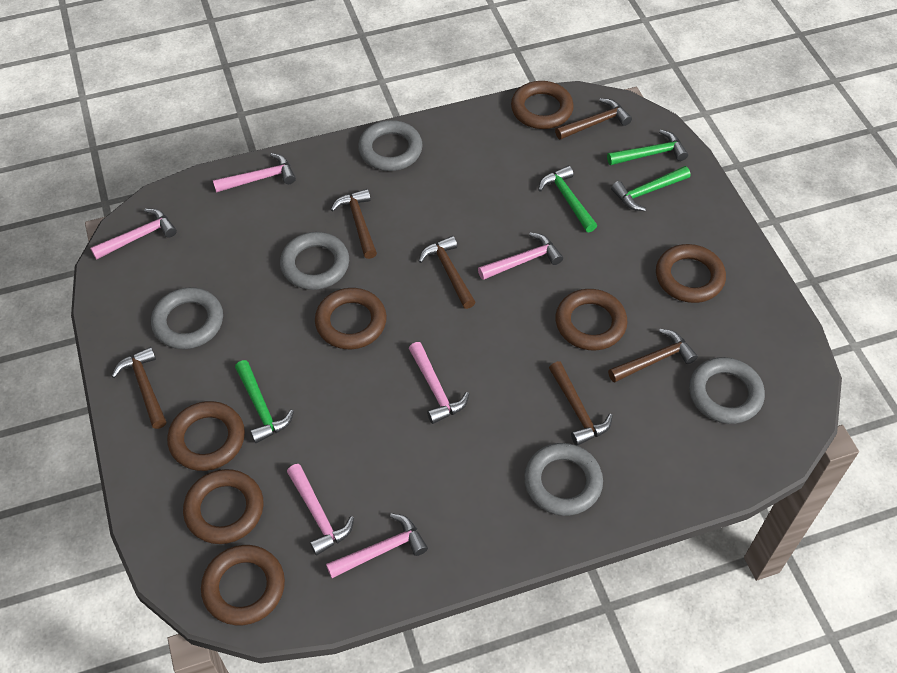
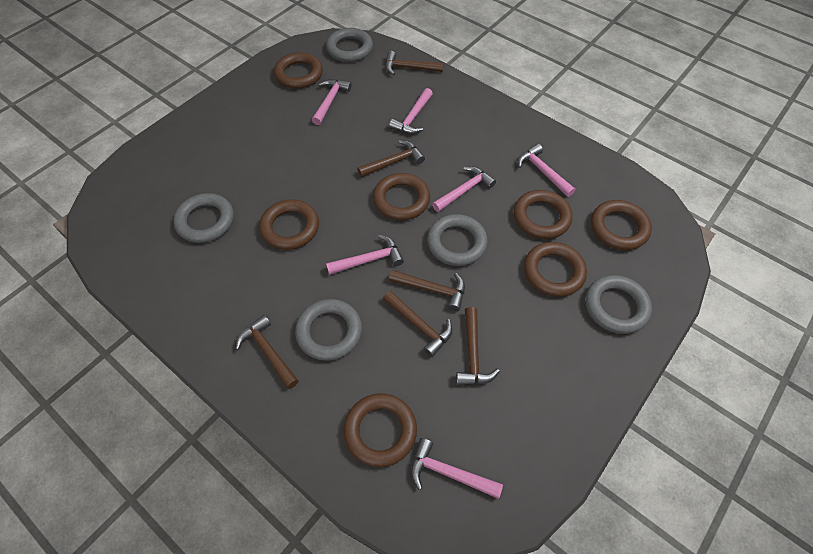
green hammer: 4 -> 0

